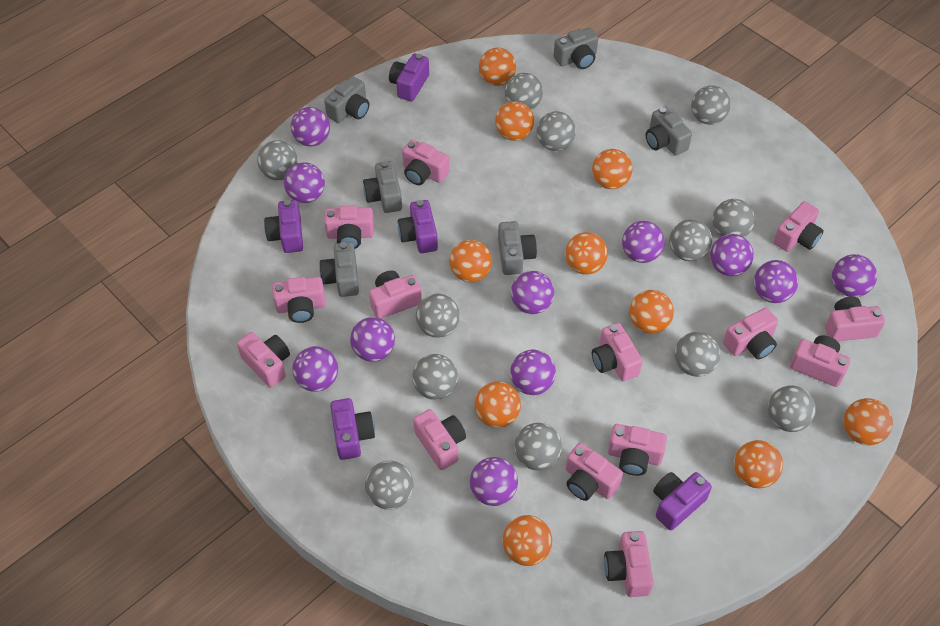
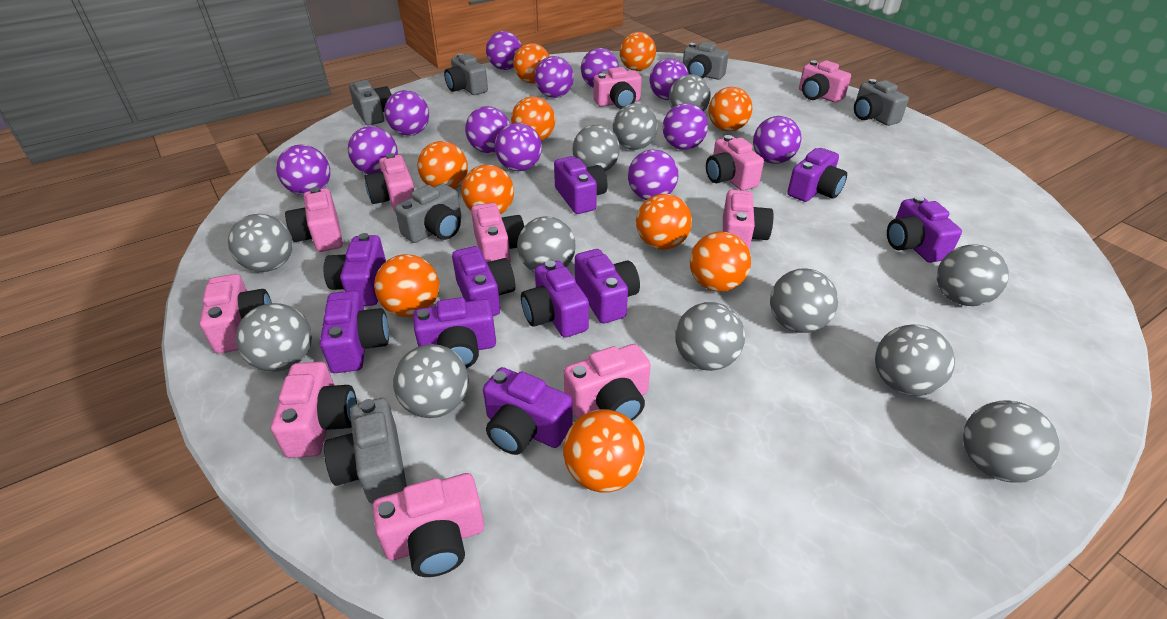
pink camera: 14 -> 11
purple ball: 11 -> 12
purple camera: 5 -> 10

